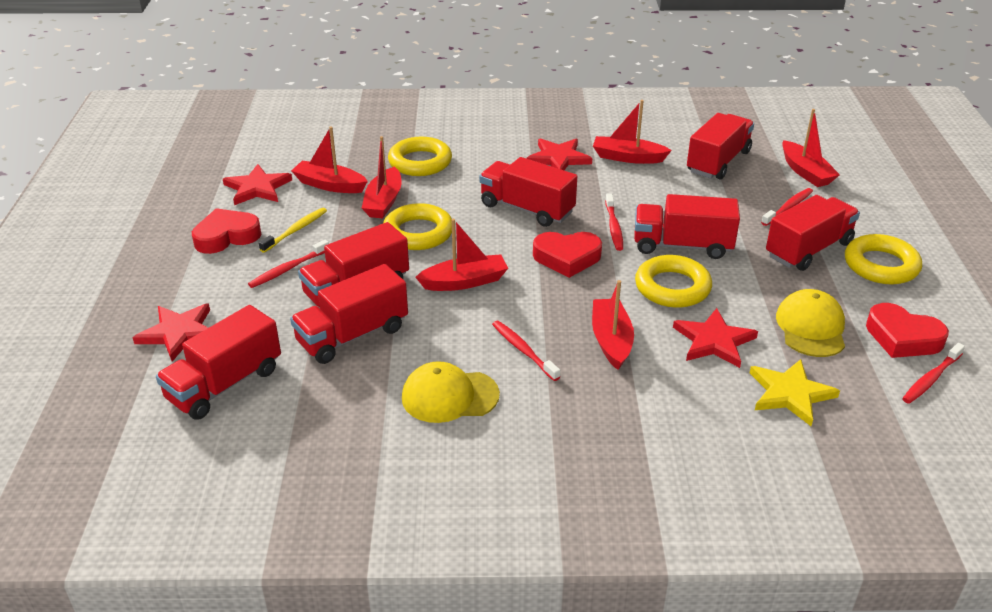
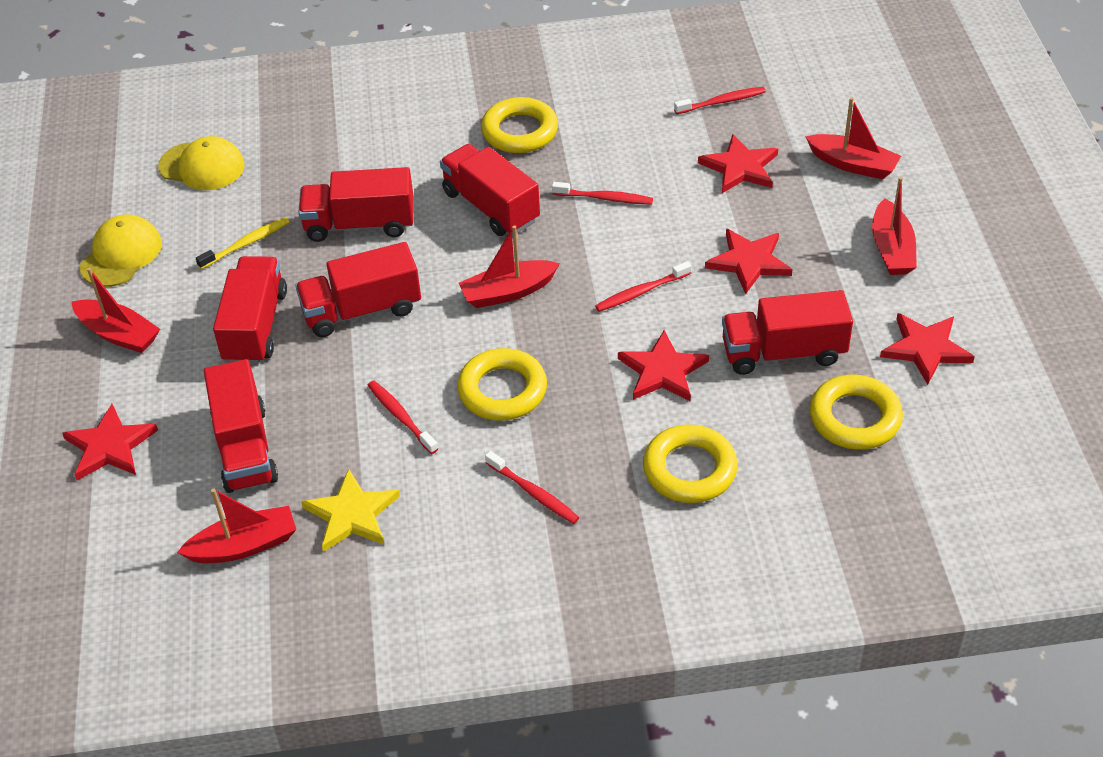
red boat: 6 -> 5
red heart: 3 -> 0
red star: 4 -> 5
red truck: 7 -> 6

